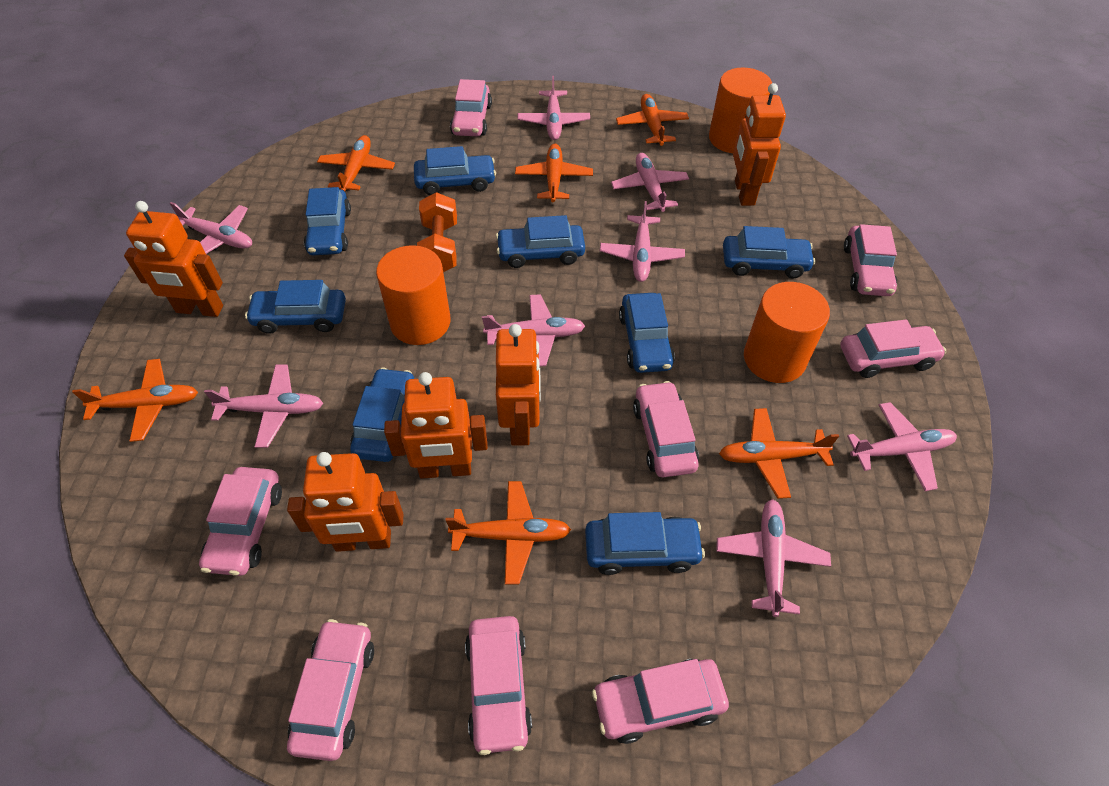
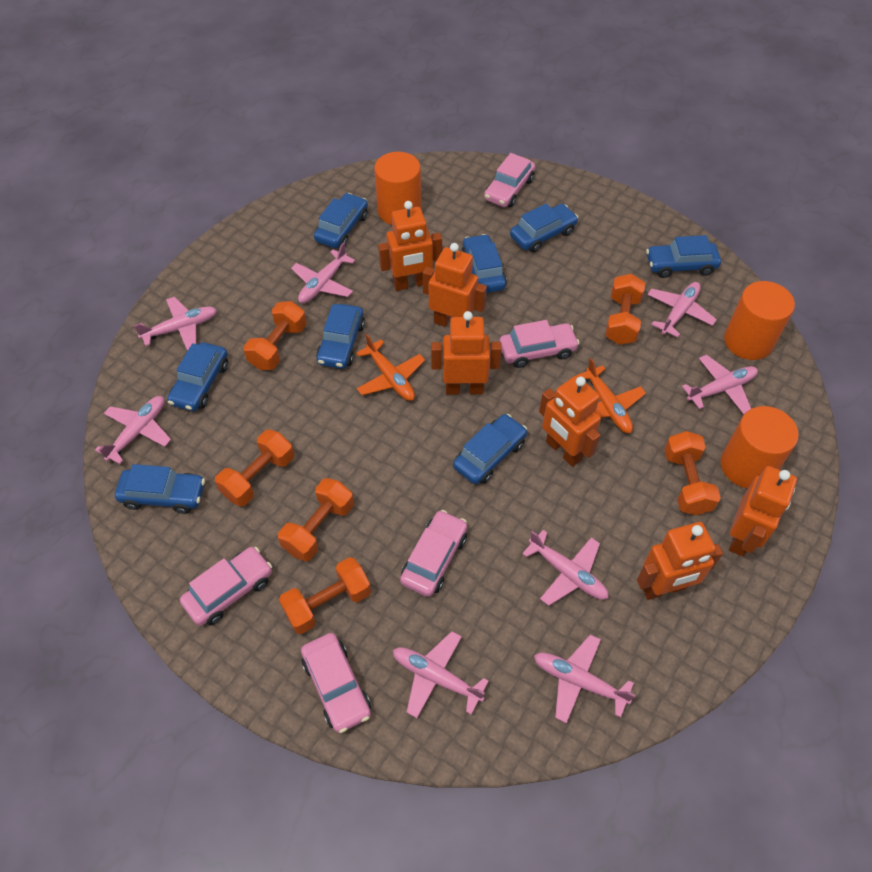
orange dumbbell: 1 -> 6
orange plane: 6 -> 2
orange robot: 5 -> 6
pink car: 8 -> 5

